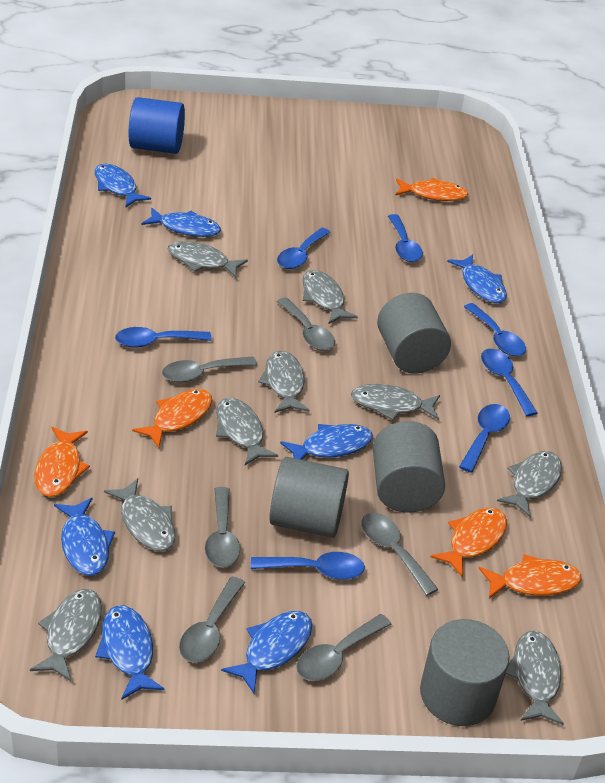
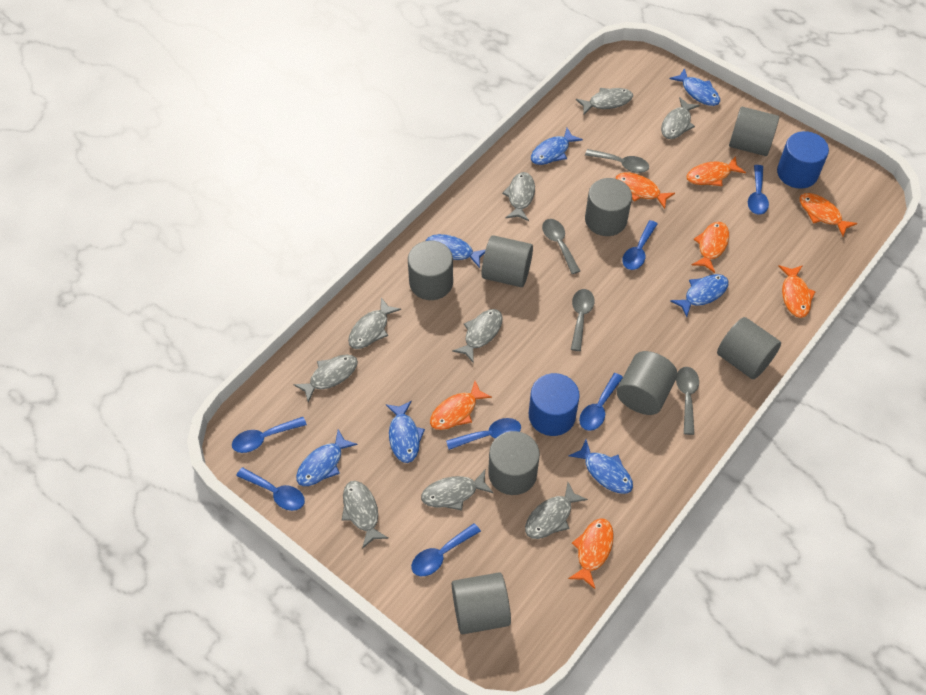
blue cylinder: 1 -> 2
grey cylinder: 4 -> 8
grey spoon: 6 -> 4
orange fish: 5 -> 7

